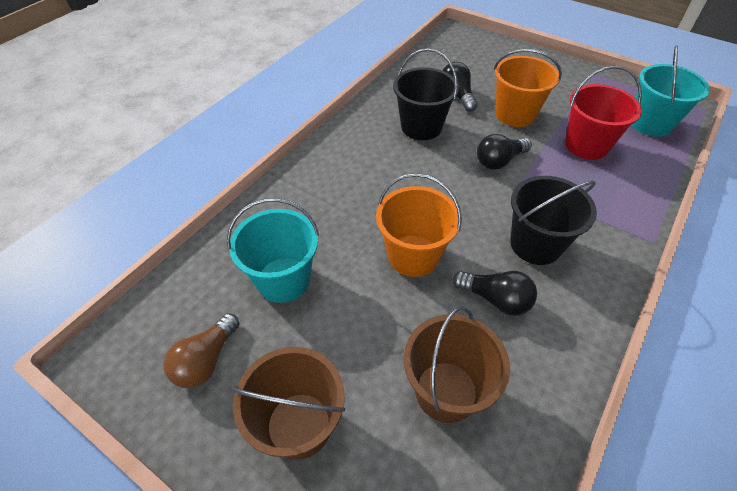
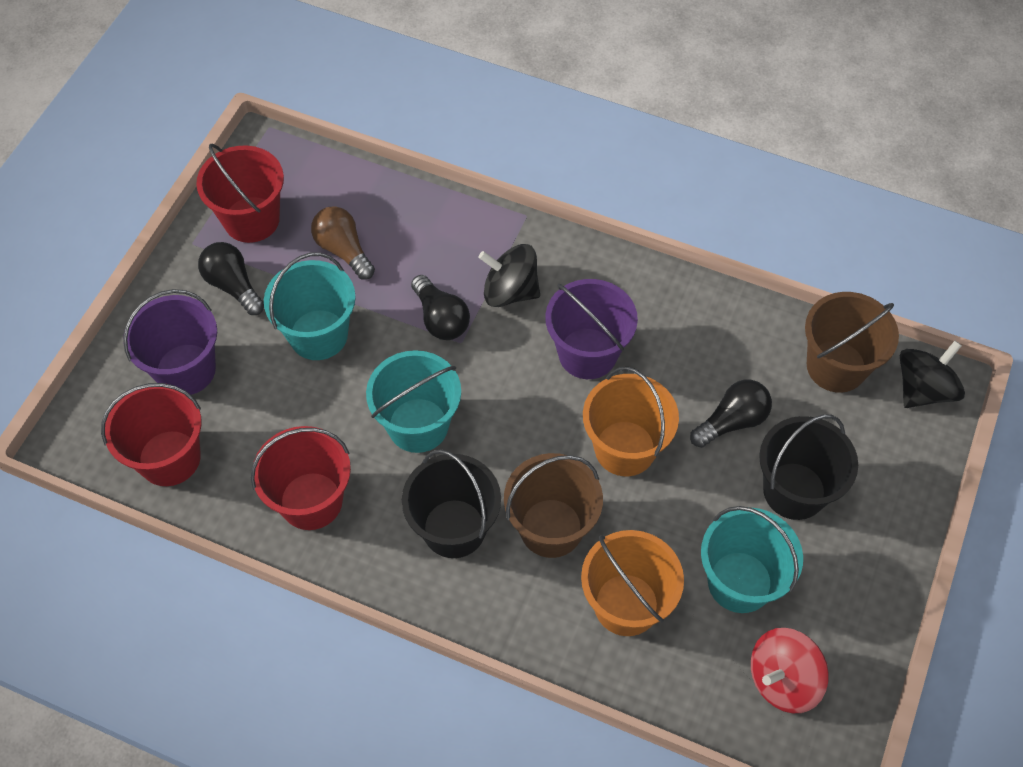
black spinning top: 0 -> 2
purple bucket: 0 -> 2
red bucket: 1 -> 3
red spinning top: 0 -> 1
turquoise bucket: 2 -> 3

